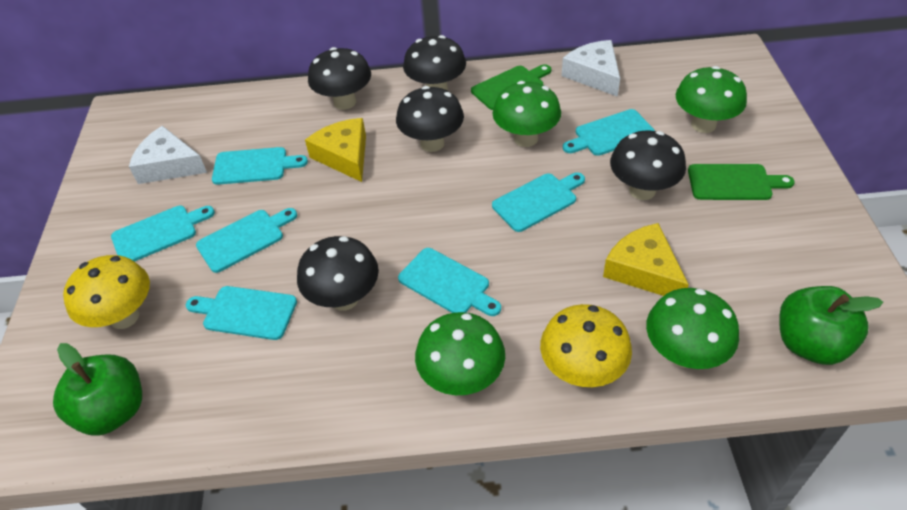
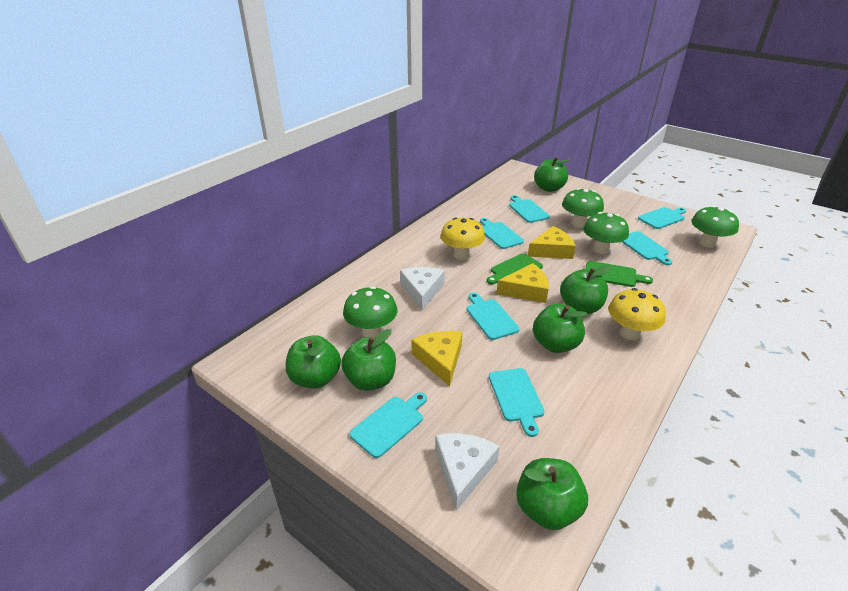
black mushroom: 5 -> 0
green apple: 2 -> 6
yellow cheese: 2 -> 3

